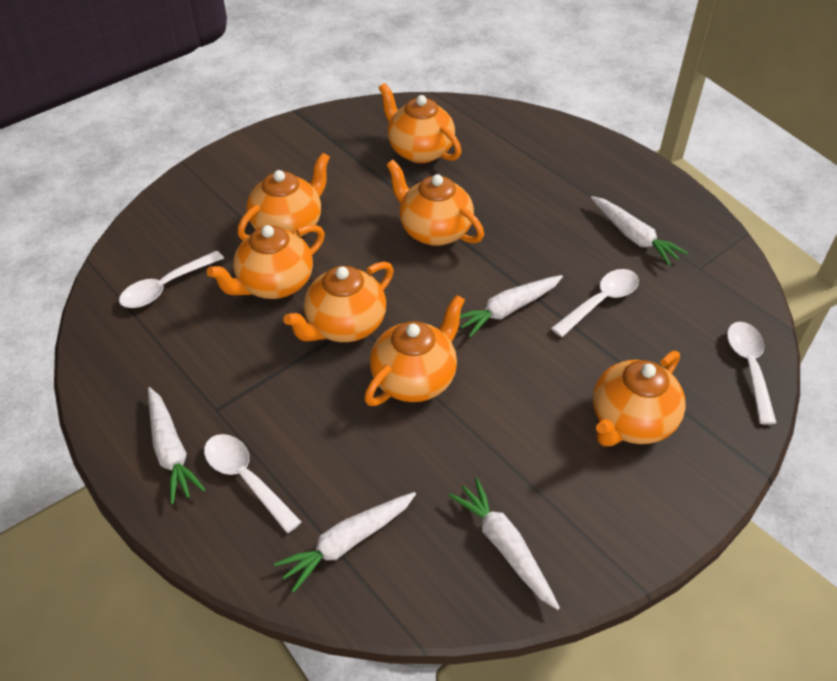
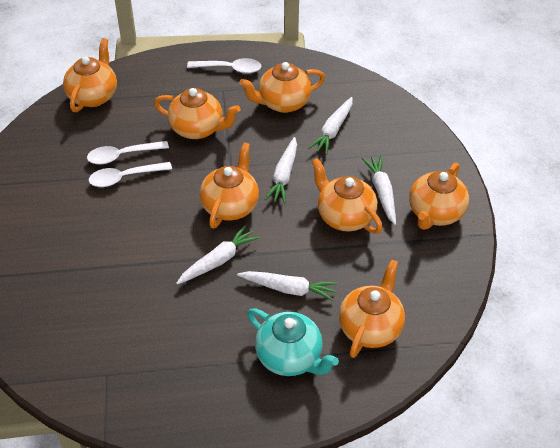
turquoise teapot: 0 -> 1
white spoon: 4 -> 3

